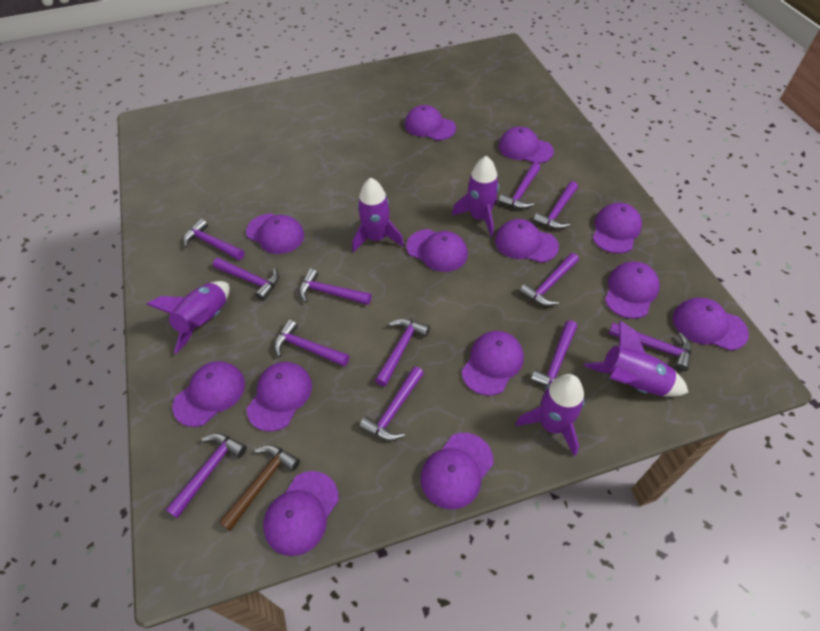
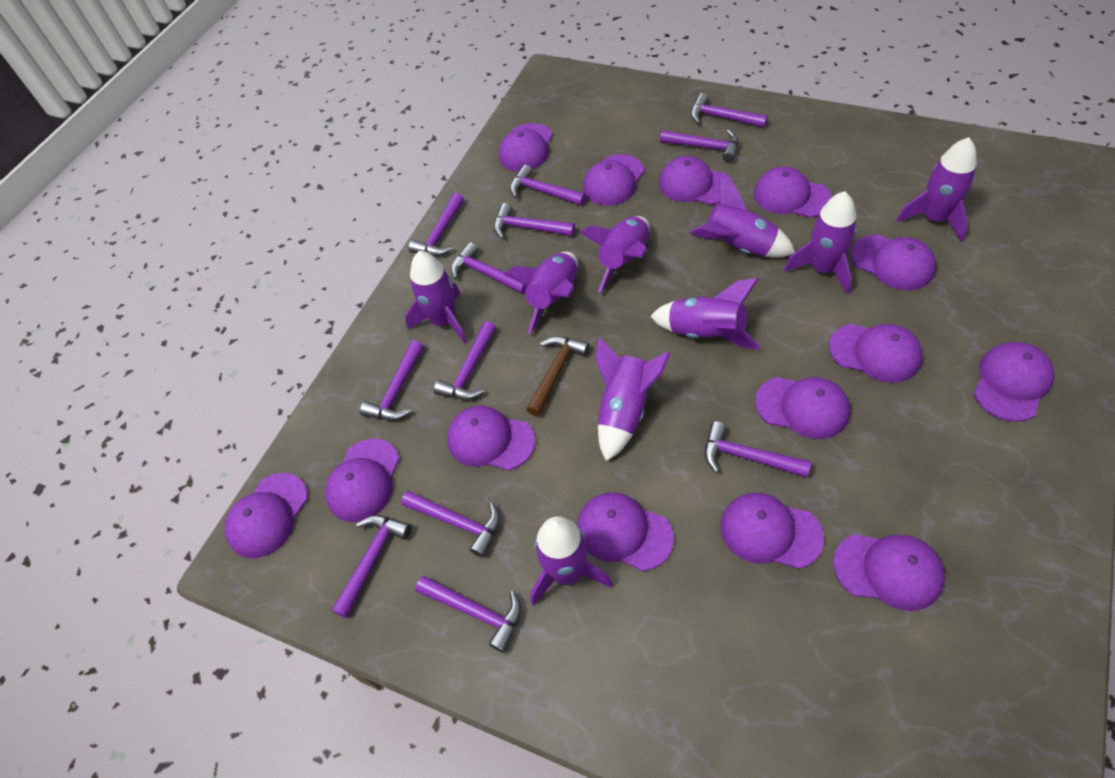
purple cap: 13 -> 14
purple rocket: 5 -> 9

